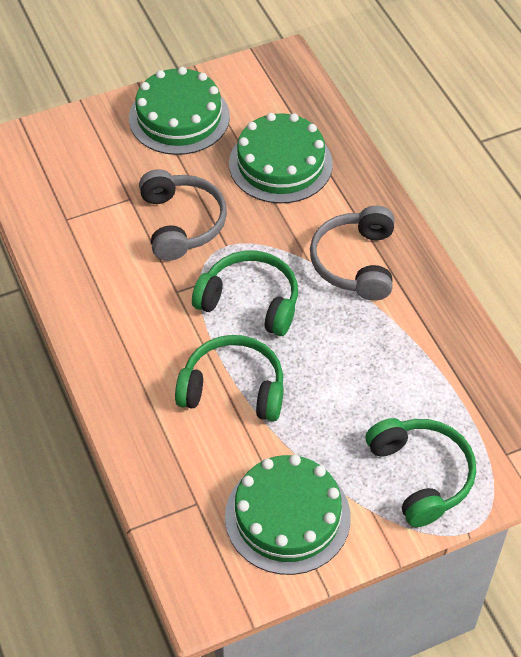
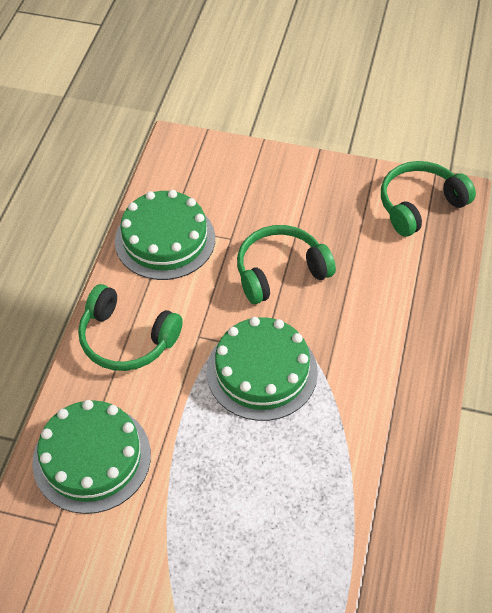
grey headphones: 2 -> 0

